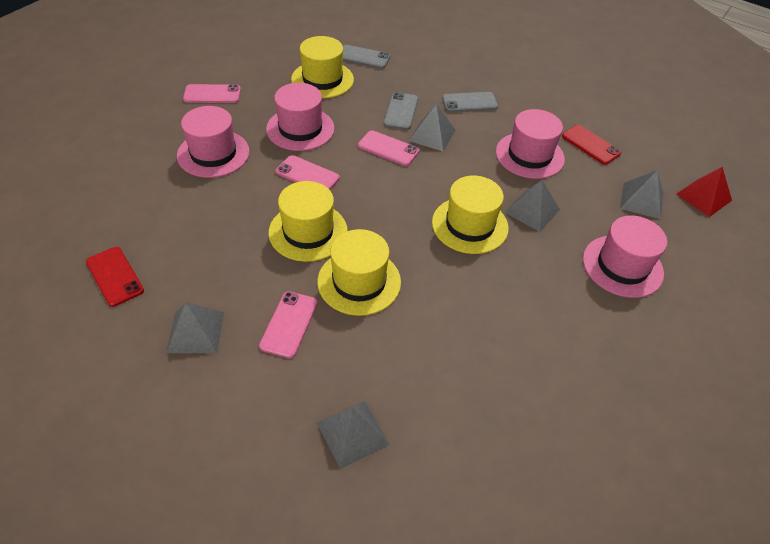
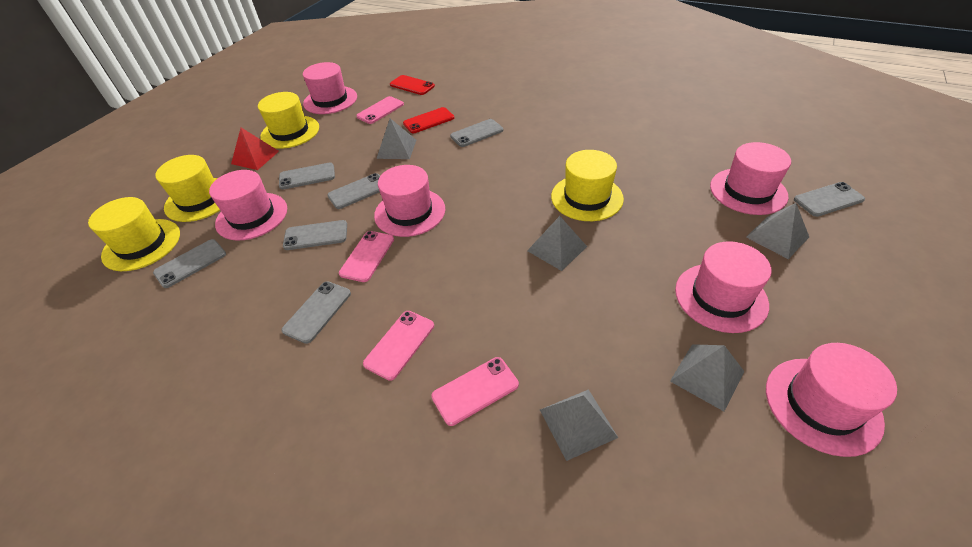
grey phone: 3 -> 7
pink hat: 4 -> 6

